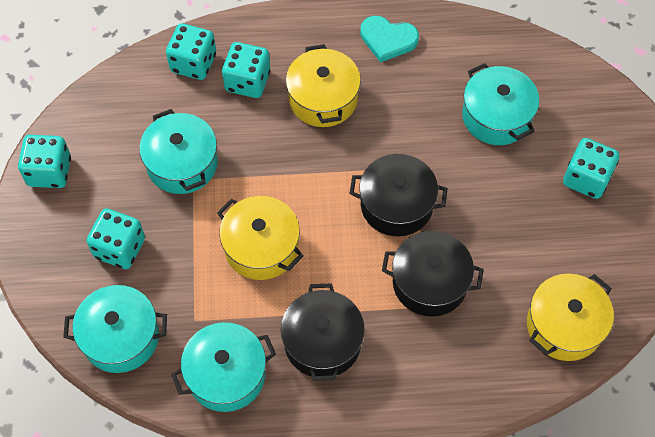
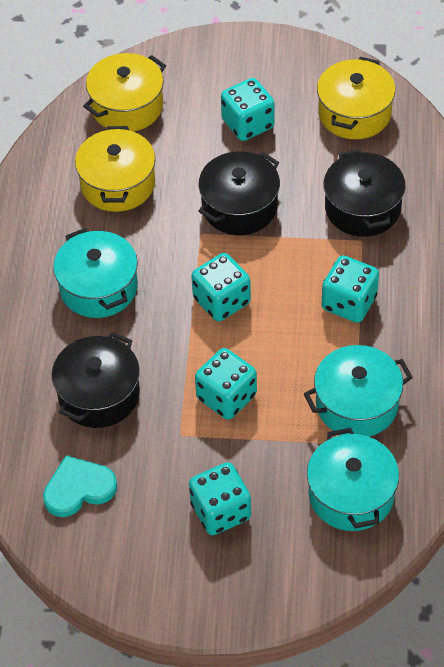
turquoise pot: 4 -> 3

